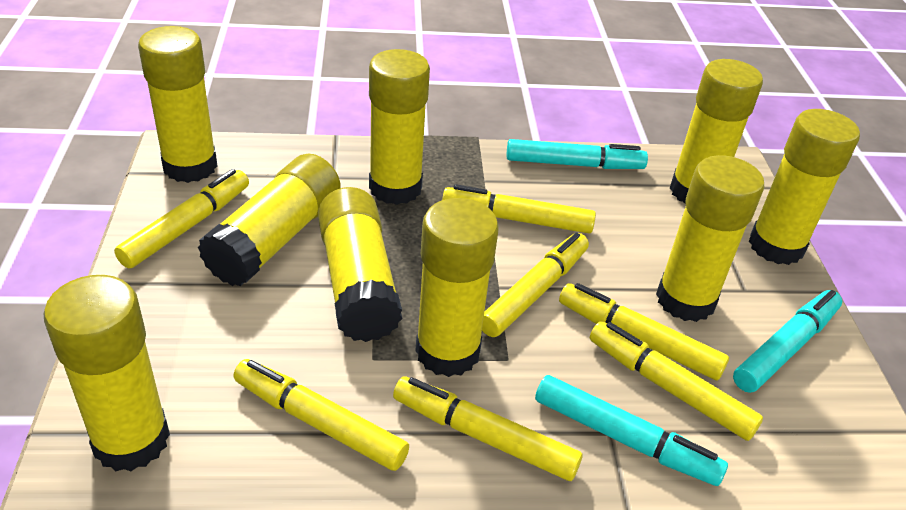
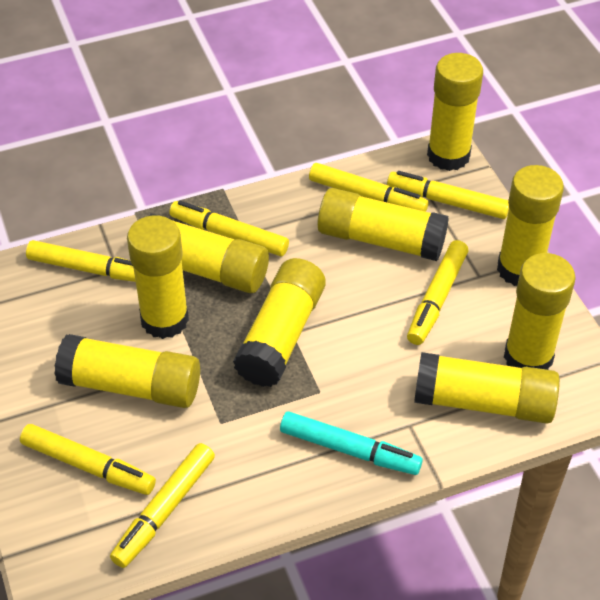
turquoise marker: 3 -> 1

